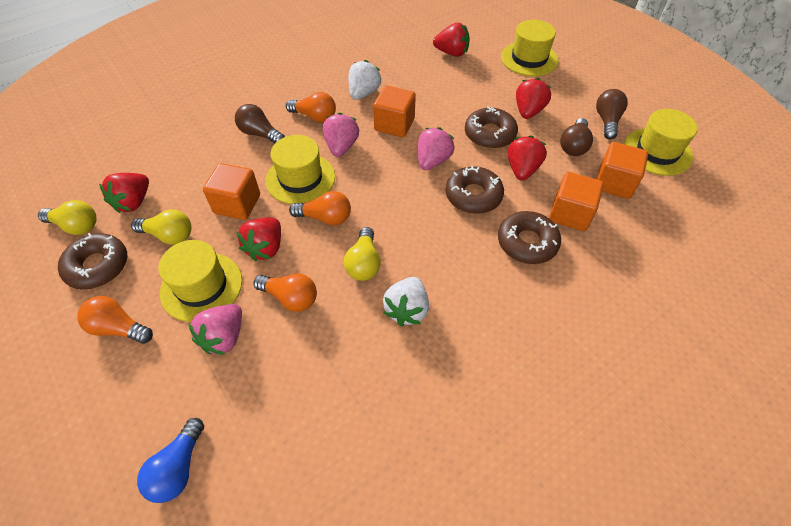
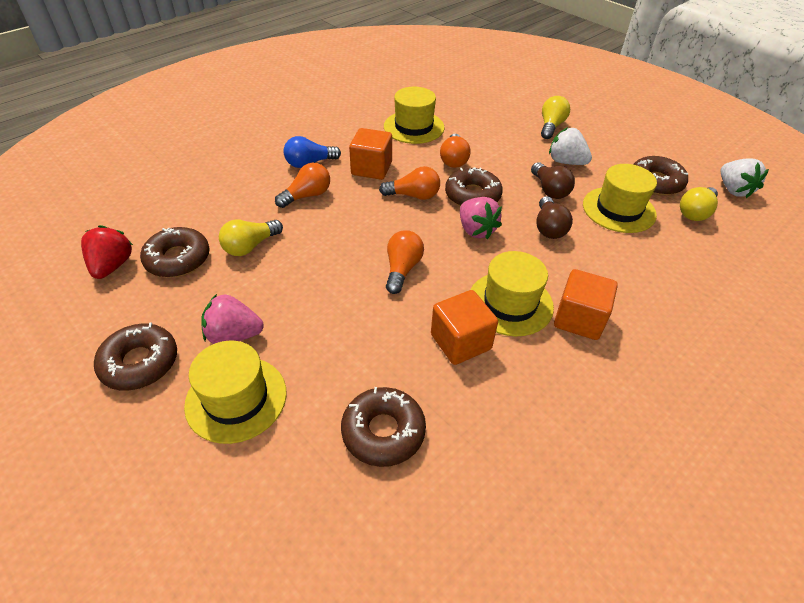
brown donut: 4 -> 5
brown light bulb: 3 -> 2
orange cube: 4 -> 3
pink strawberry: 3 -> 2
red strawberry: 5 -> 1

